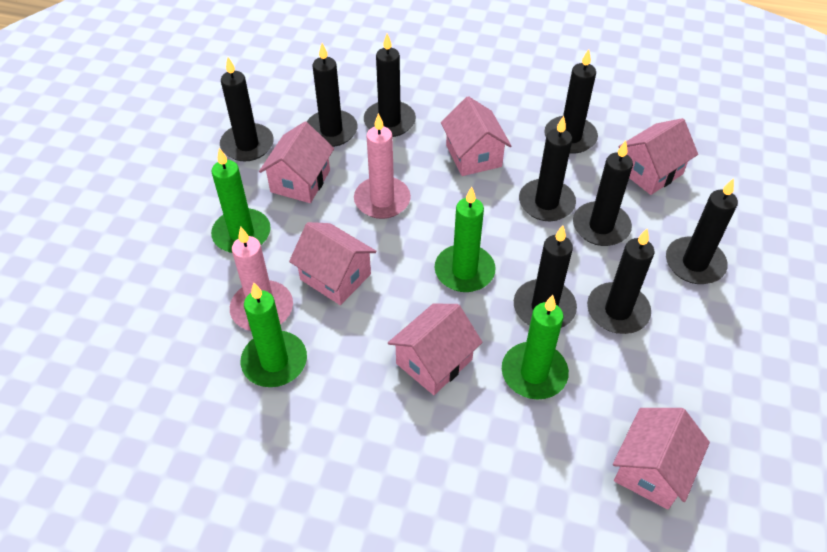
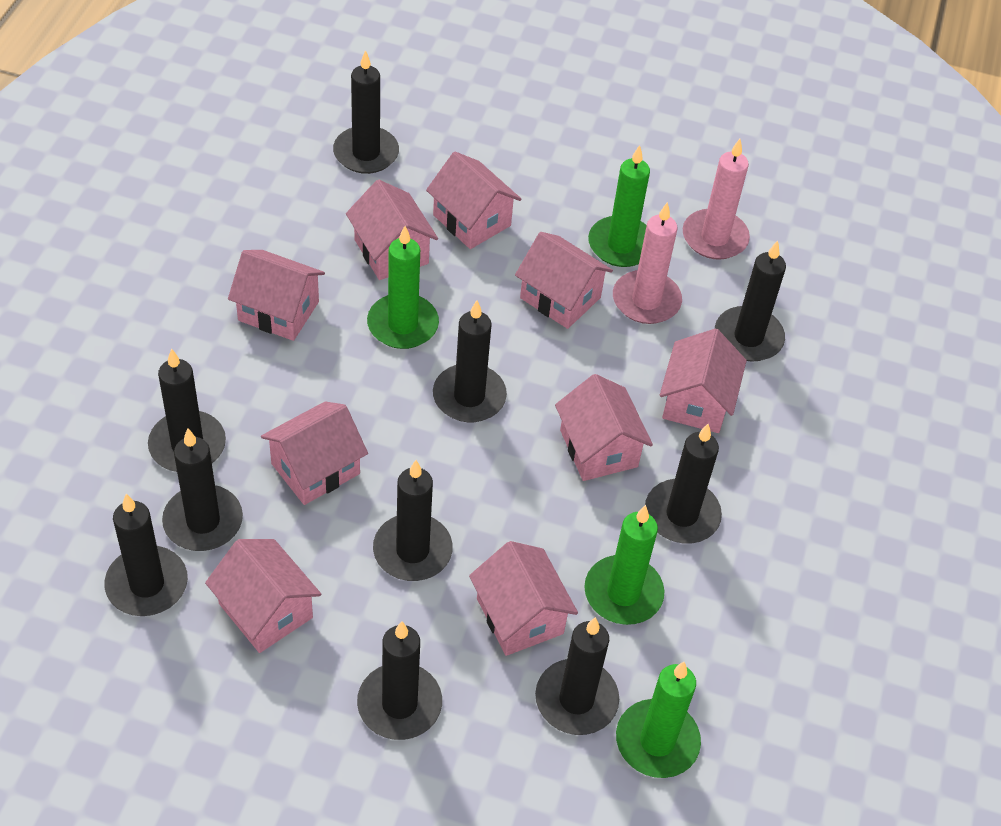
black candle: 9 -> 10
pink house: 6 -> 9

